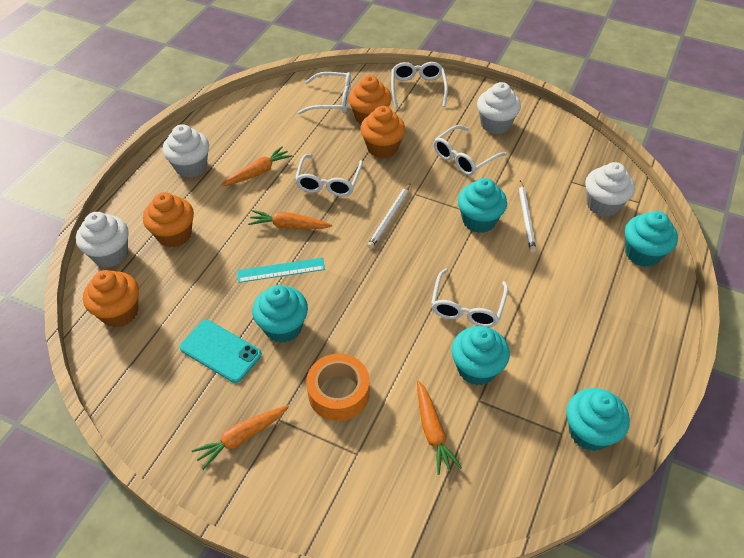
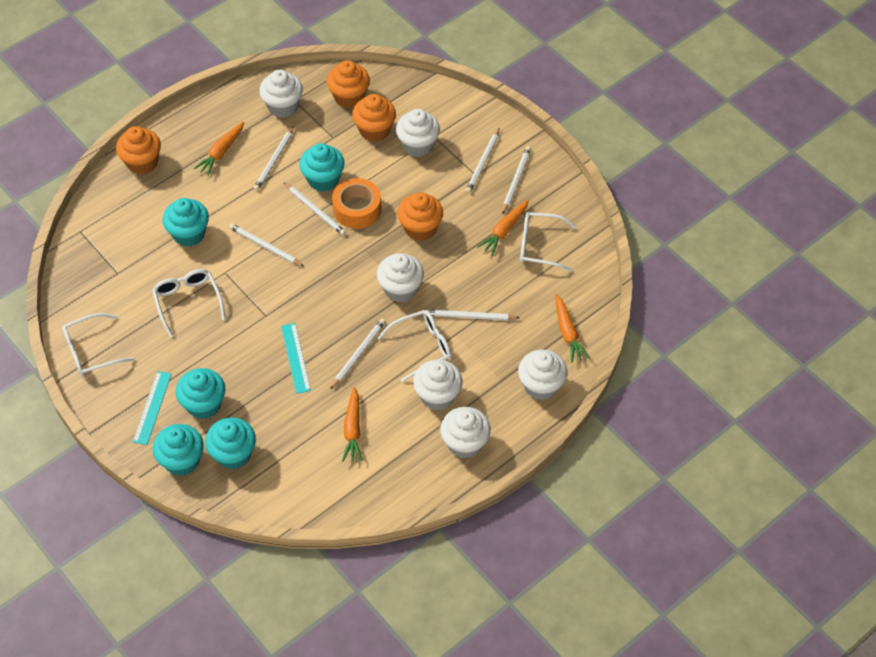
turquoise phone: 1 -> 0
turquoise ruler: 1 -> 2
white cupcake: 4 -> 6
white glasses: 5 -> 4
white pencil: 2 -> 7

